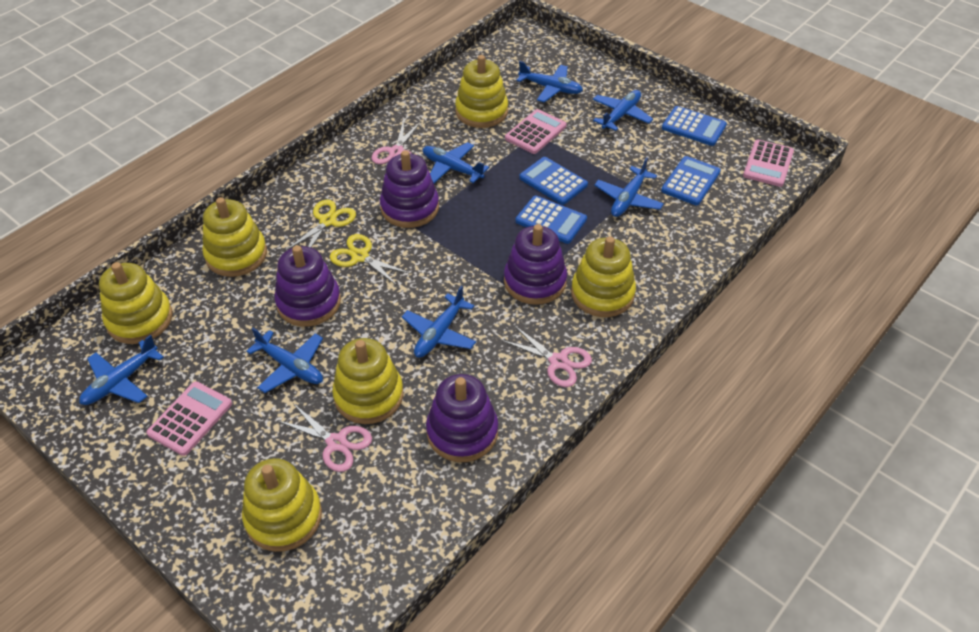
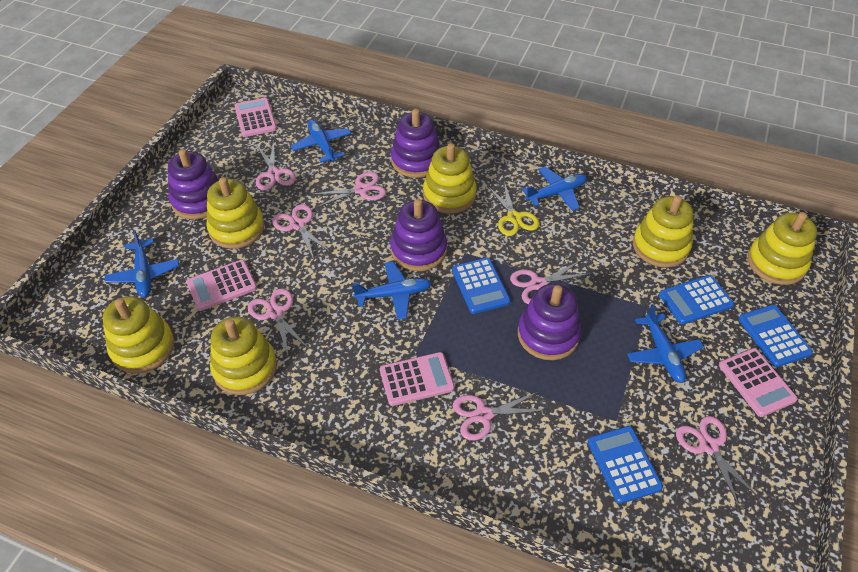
blue plane: 7 -> 5
pink calculator: 3 -> 4
pink scissors: 3 -> 7
yellow scissors: 2 -> 1

